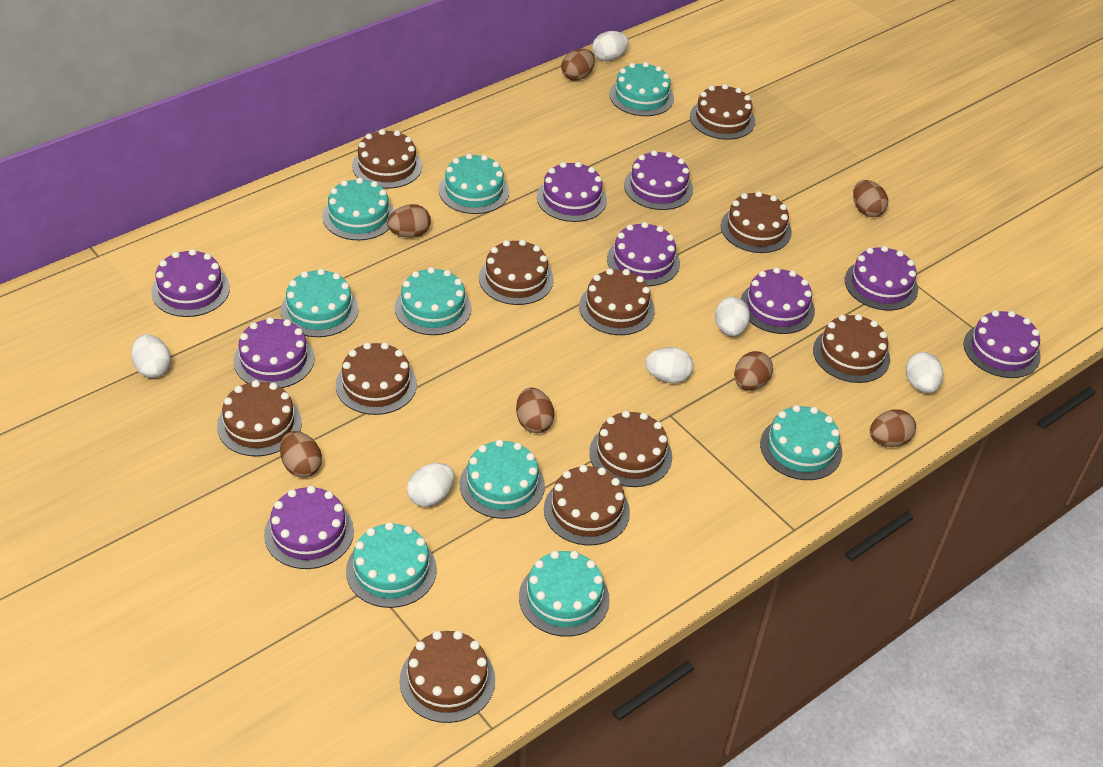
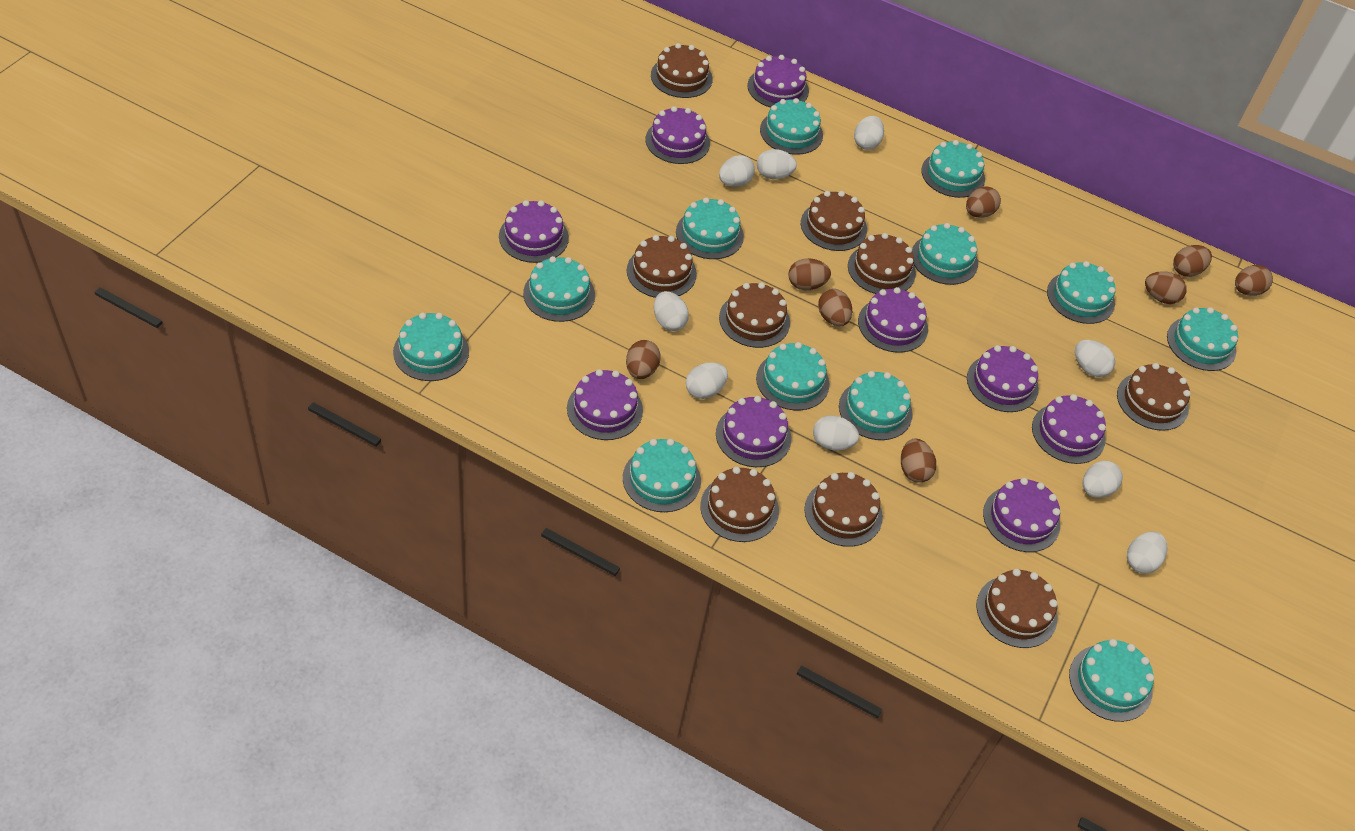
brown cake: 11 -> 9
brown egg: 7 -> 8
turquoise cake: 9 -> 12
white egg: 6 -> 9

